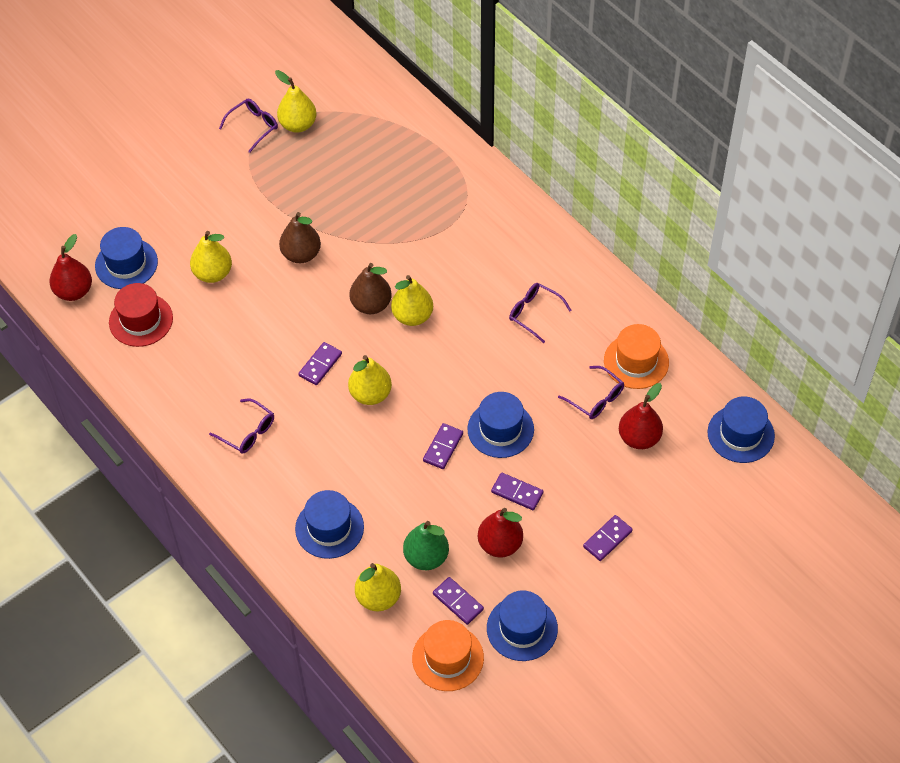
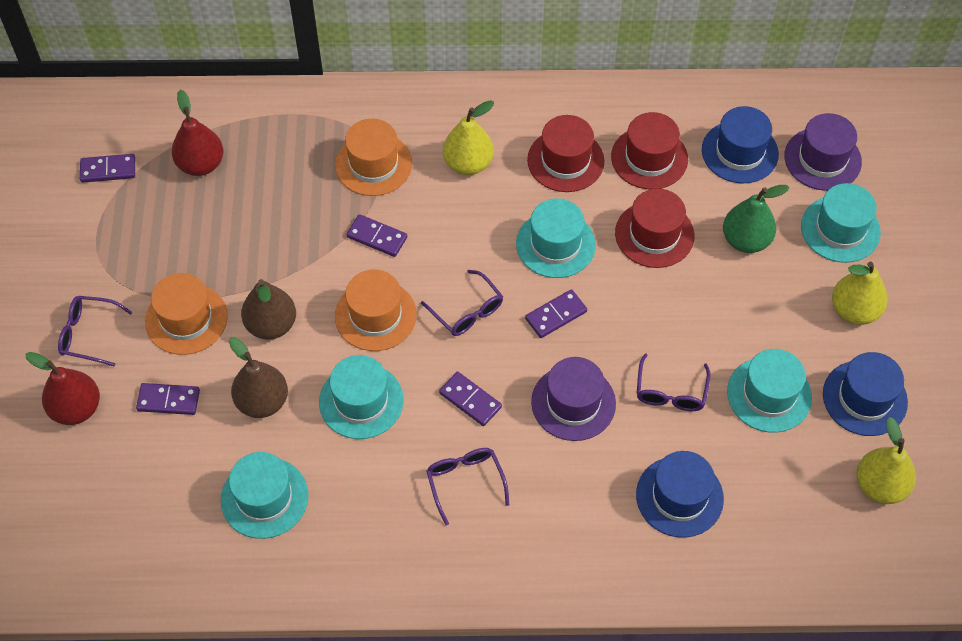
blue hat: 5 -> 3
orange hat: 2 -> 3
purple hat: 0 -> 2
red hat: 1 -> 3
red pear: 3 -> 2
turquoise hat: 0 -> 5
yellow pear: 5 -> 3

